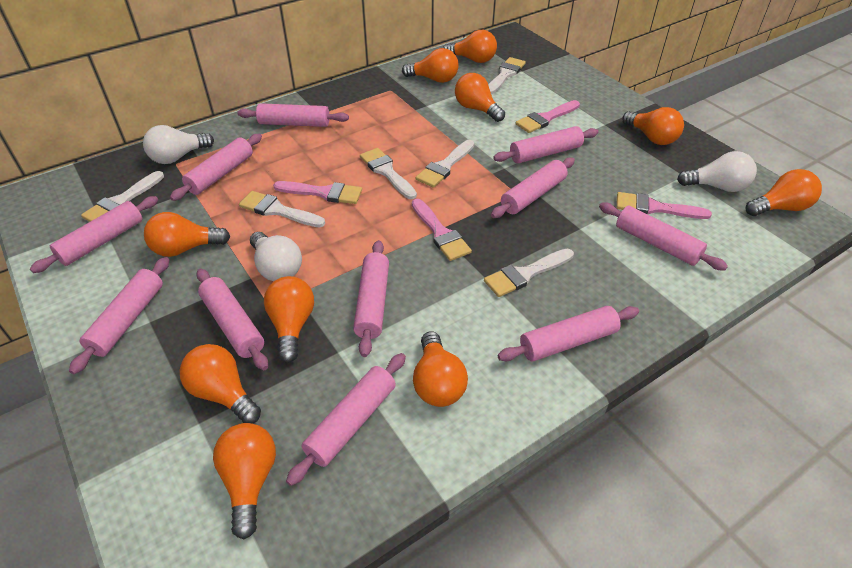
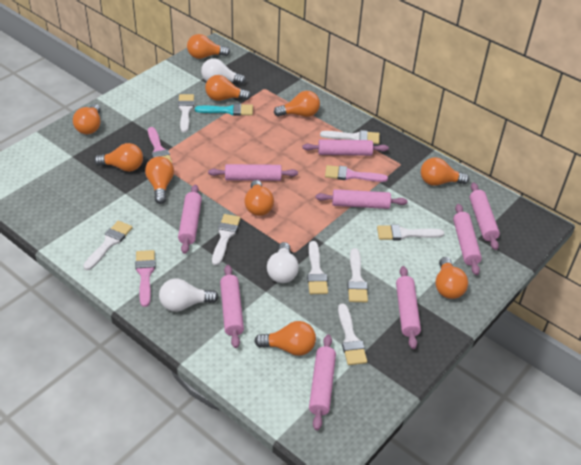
pink brush: 4 -> 3
pink rolling pin: 11 -> 9
turquoise brush: 0 -> 1
white brush: 6 -> 8

